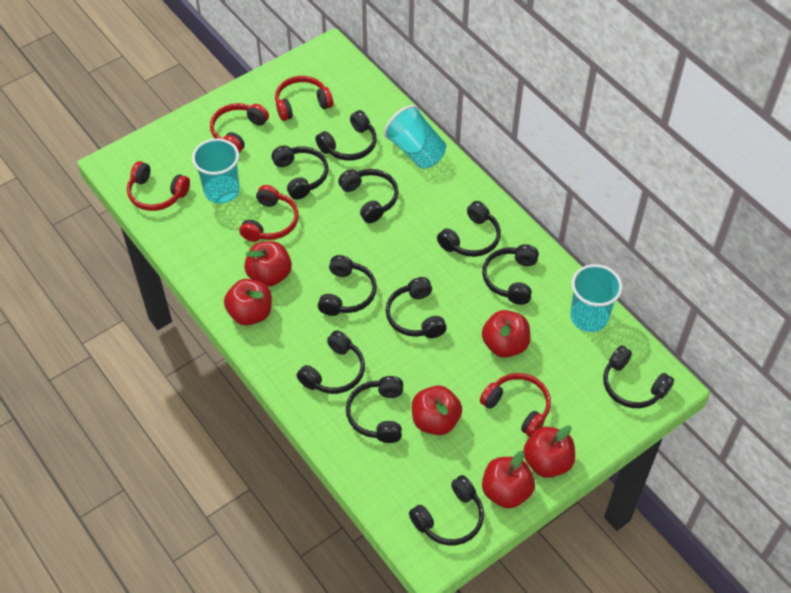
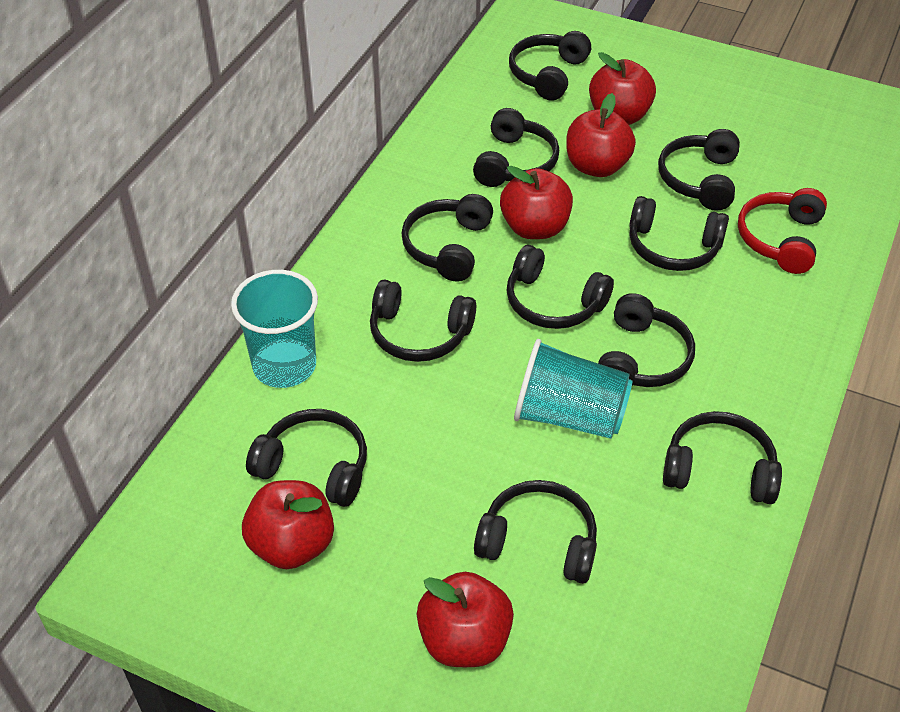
red apple: 6 -> 5
red headphones: 5 -> 1
turquoise cup: 3 -> 2

